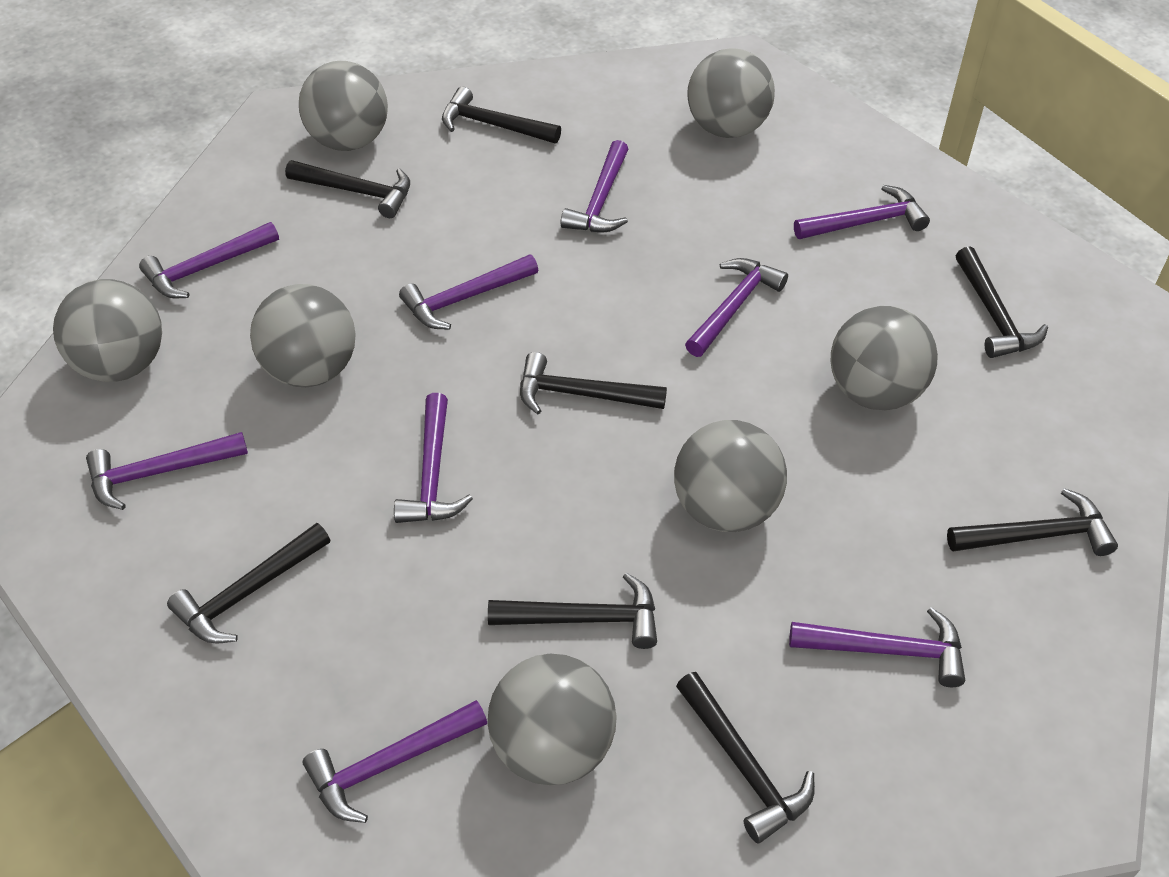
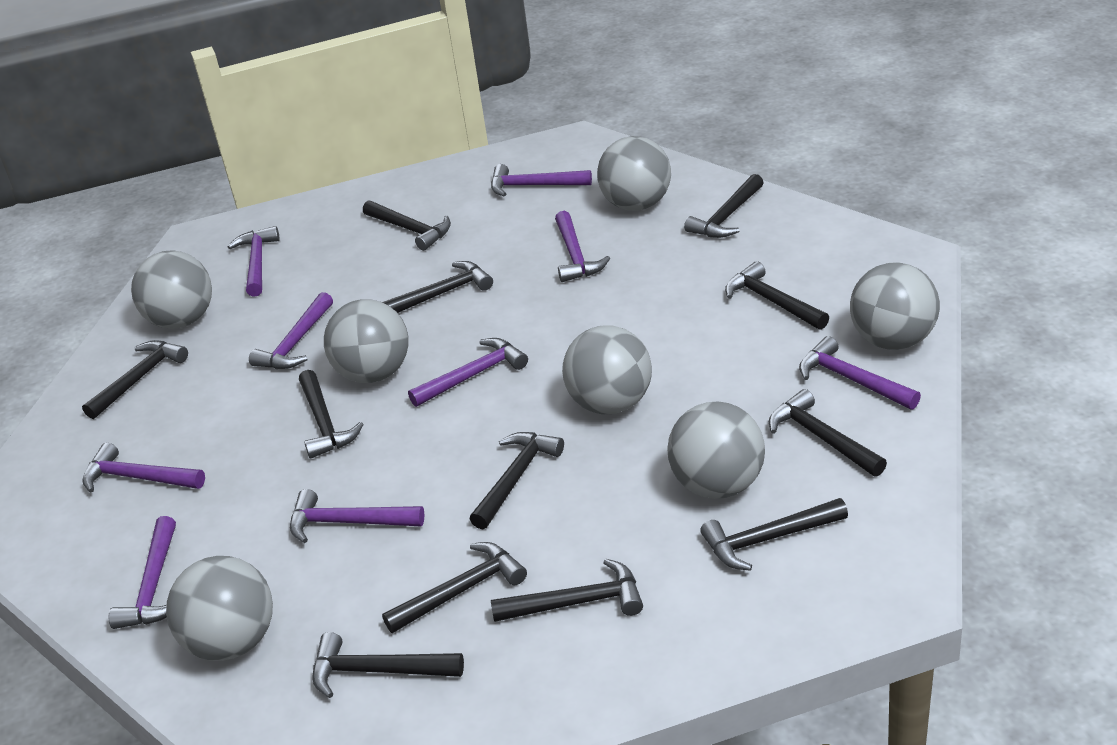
black hammer: 8 -> 12

